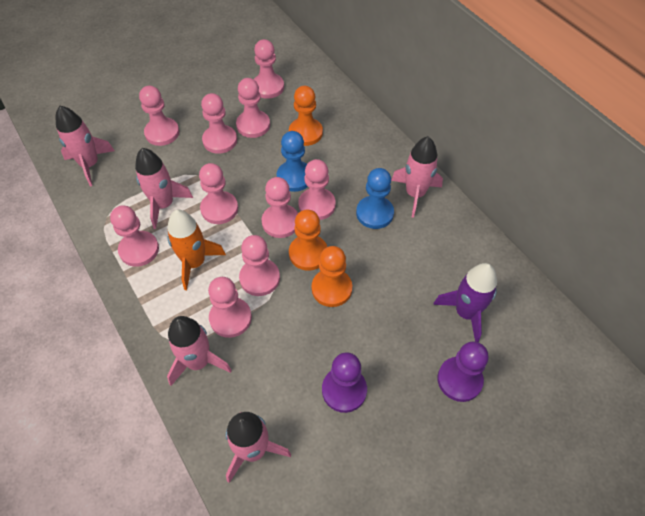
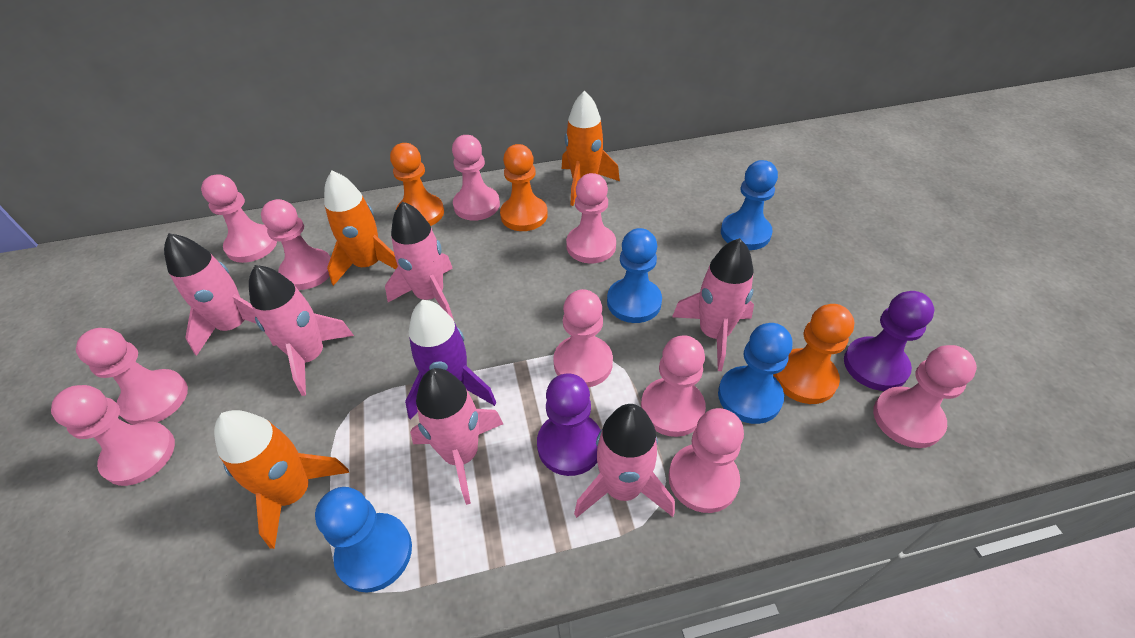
blue pawn: 2 -> 4
orange rocket: 1 -> 3
pink rocket: 5 -> 6

